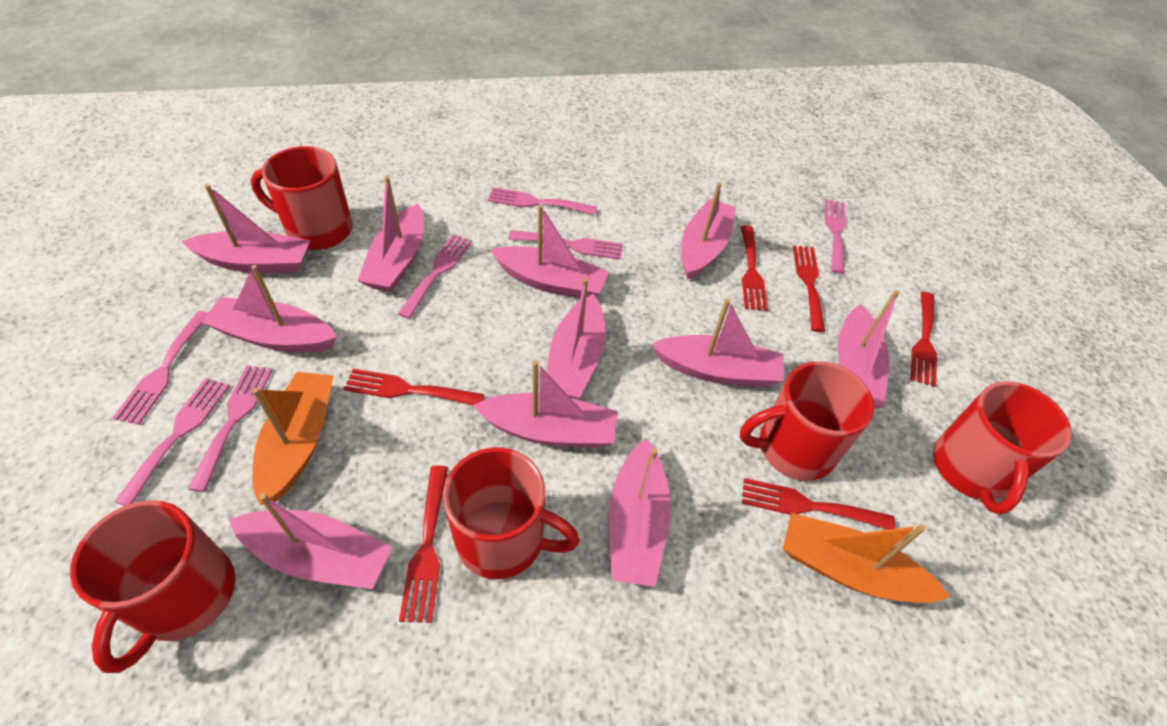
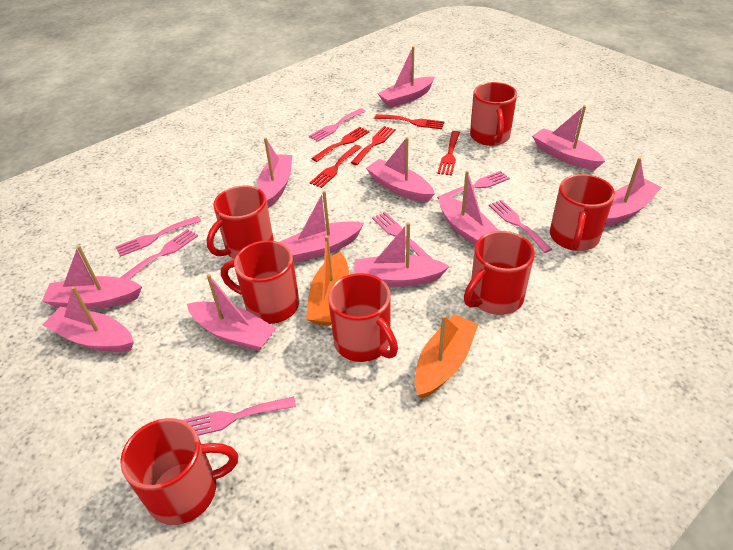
red fork: 6 -> 5
red mug: 5 -> 7

